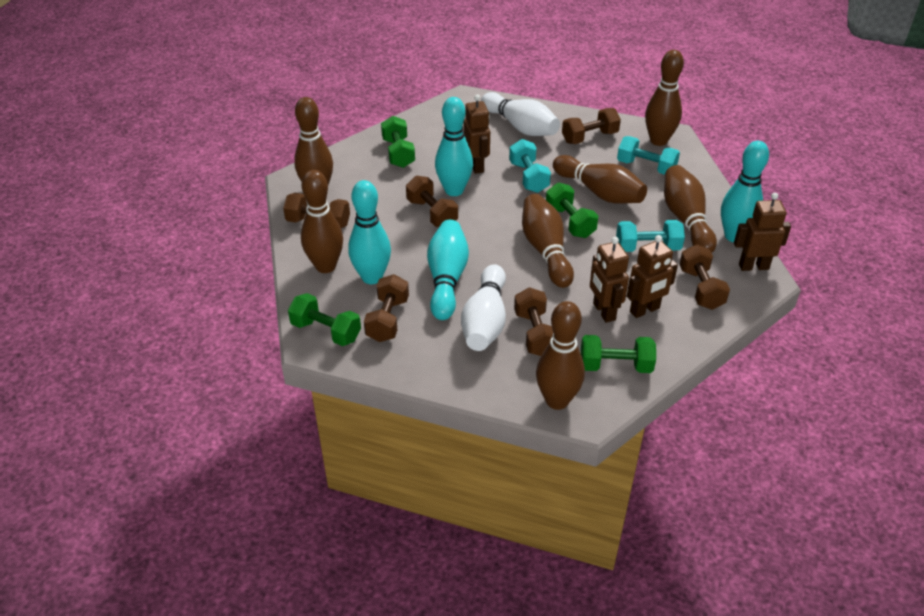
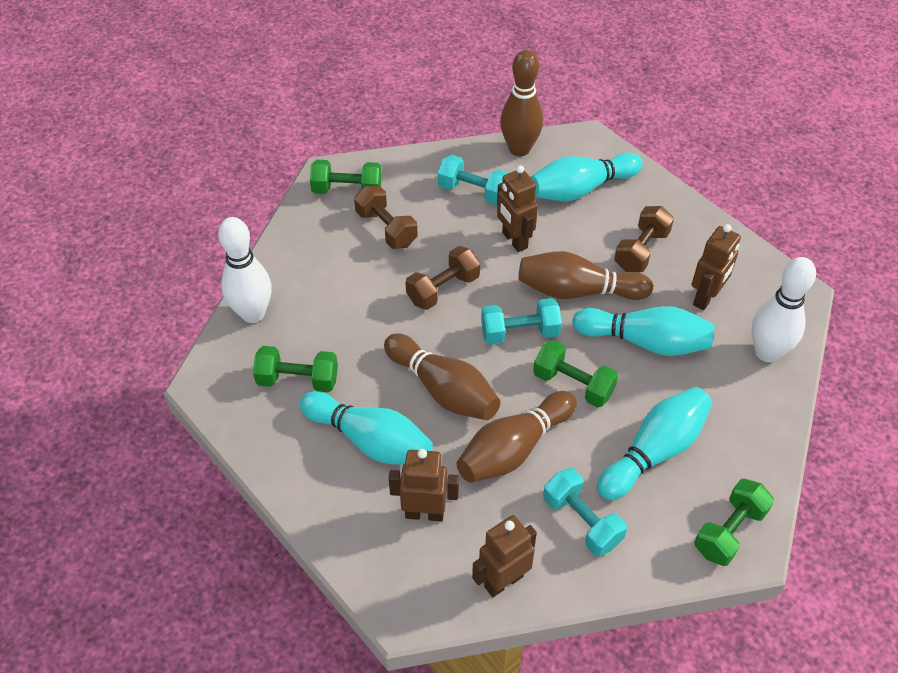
brown bowling pin: 7 -> 4
brown dumbbell: 6 -> 3

